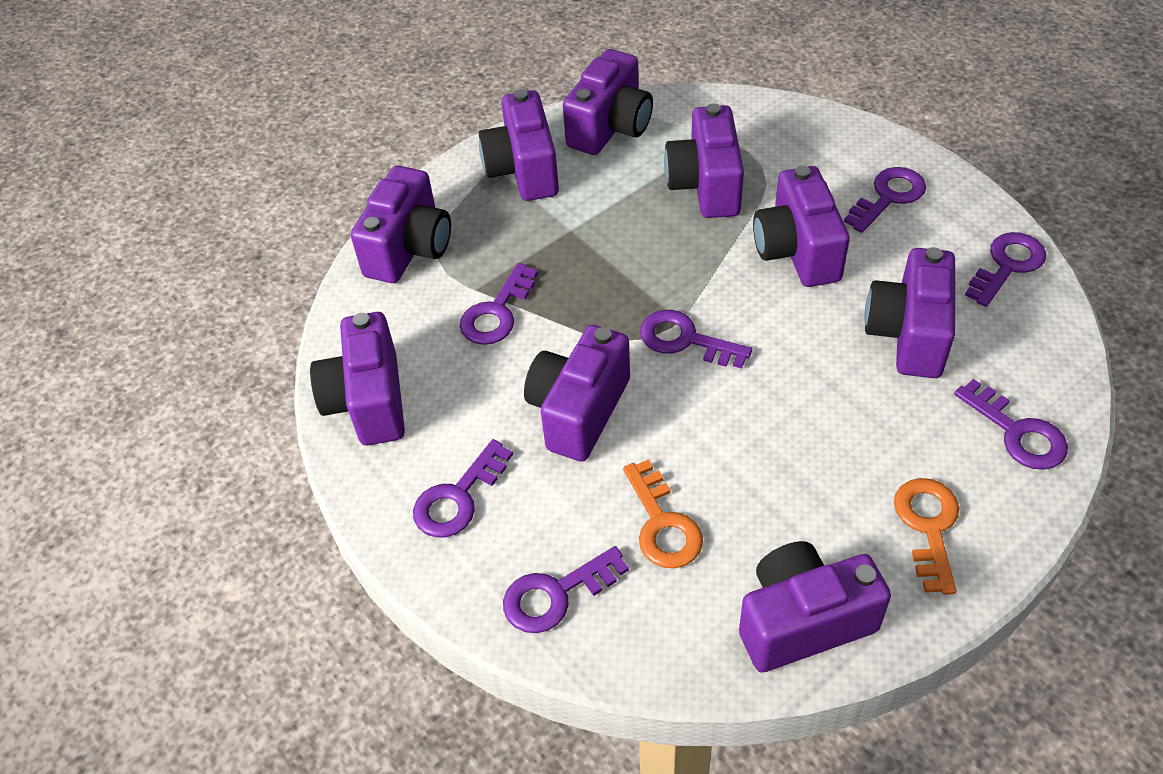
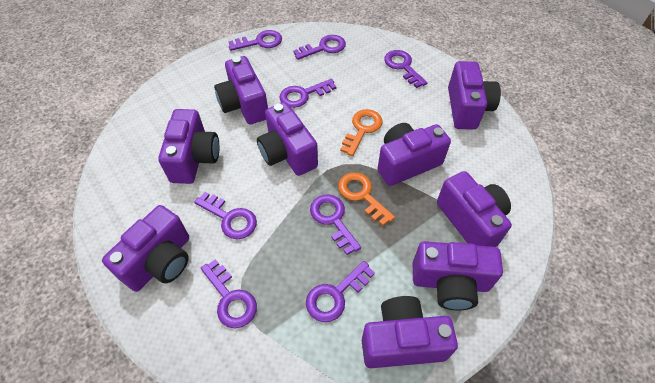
purple key: 7 -> 8

